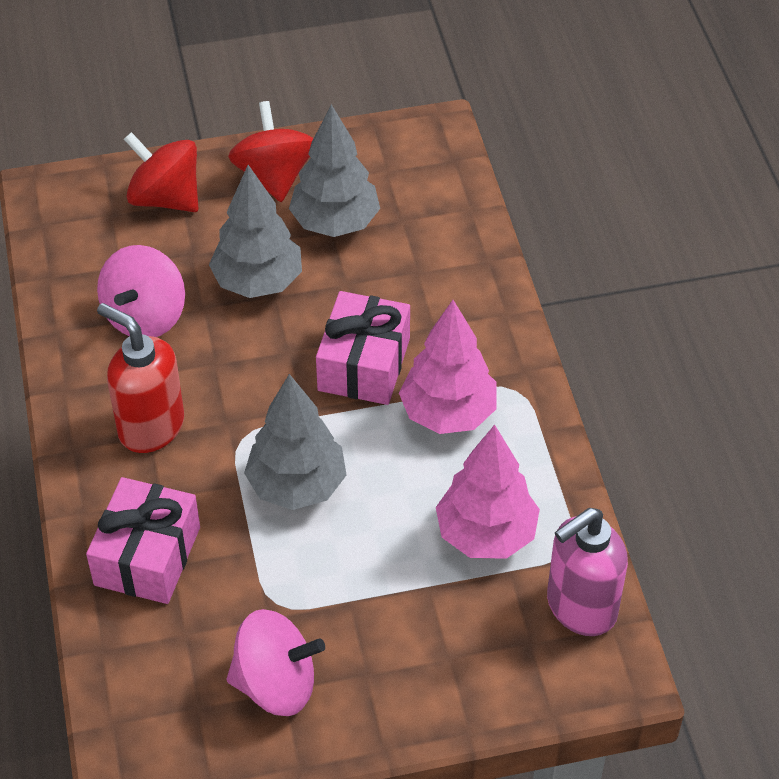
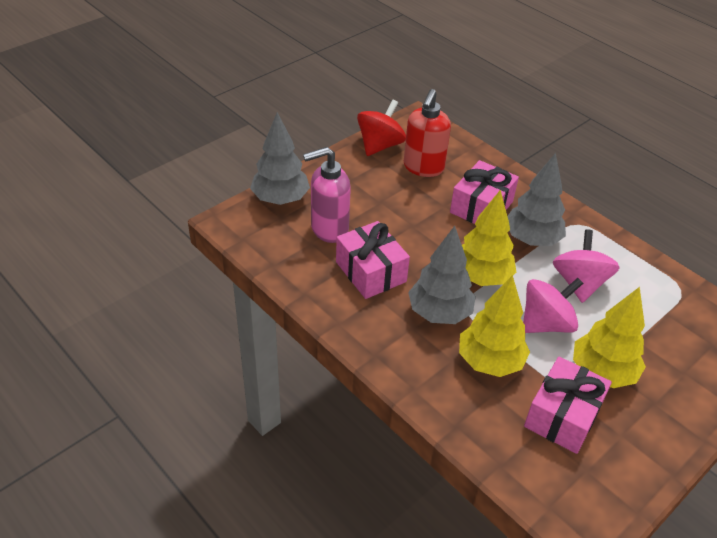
pink gift: 2 -> 3
pink tree: 2 -> 0
red spinning top: 2 -> 1
yellow tree: 0 -> 3

